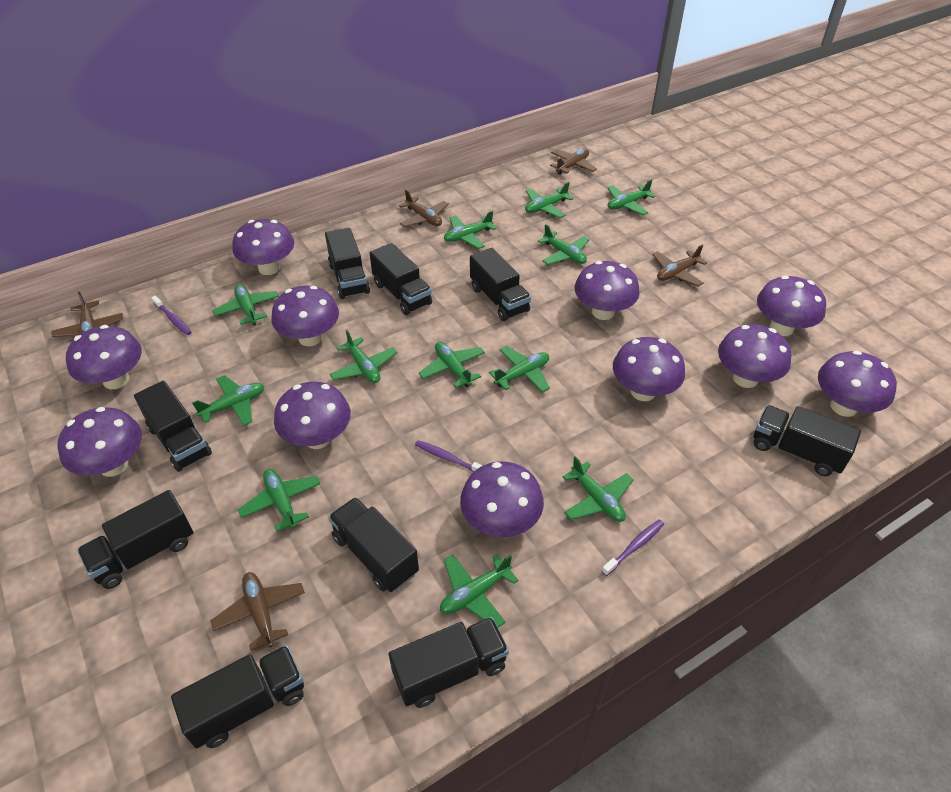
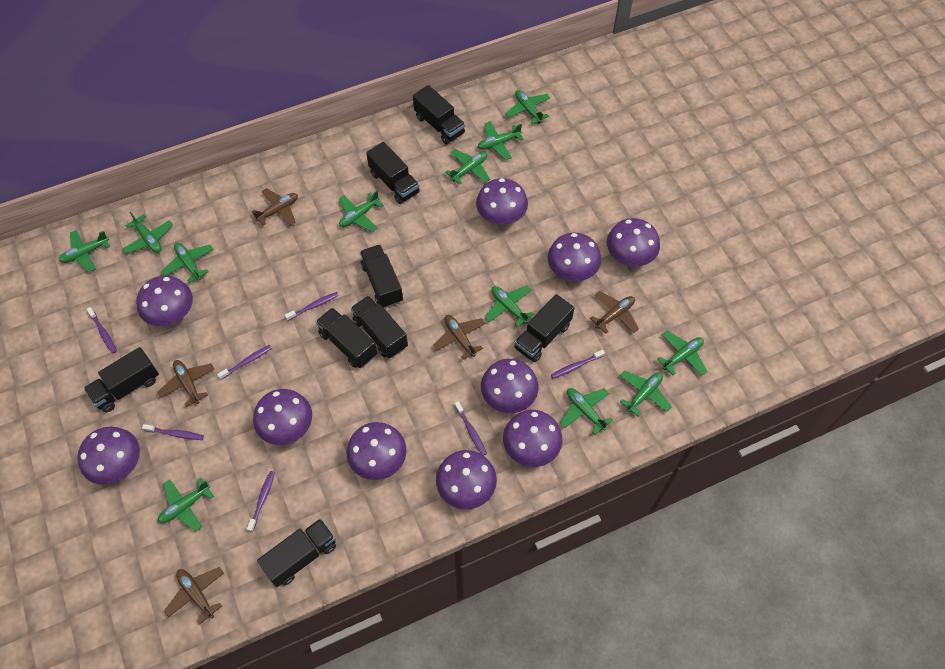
black truck: 9 -> 8
purple mushroom: 11 -> 10
purple toothbrush: 3 -> 7

